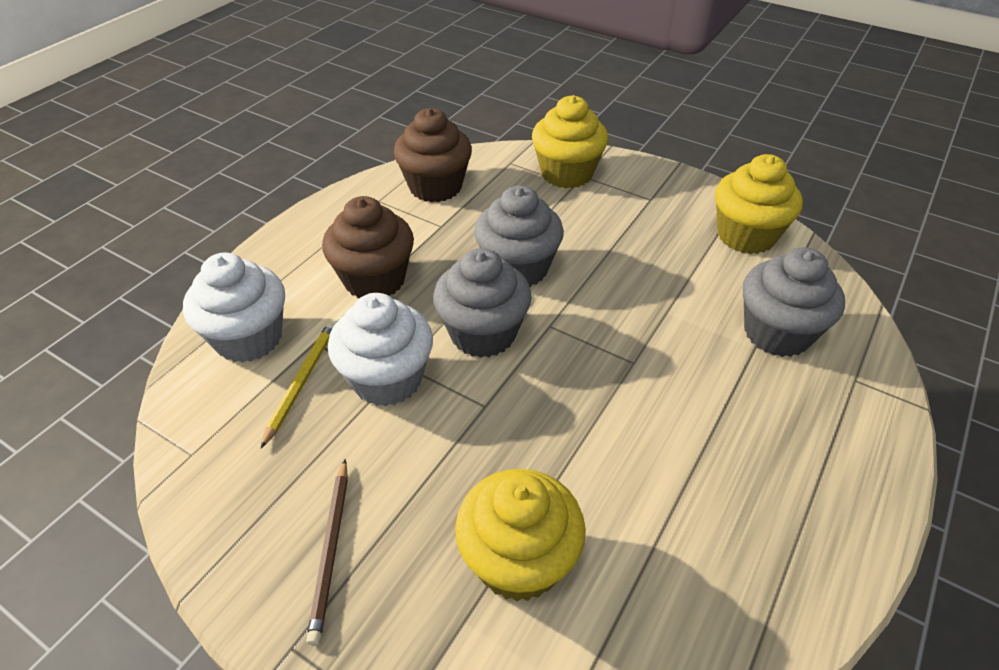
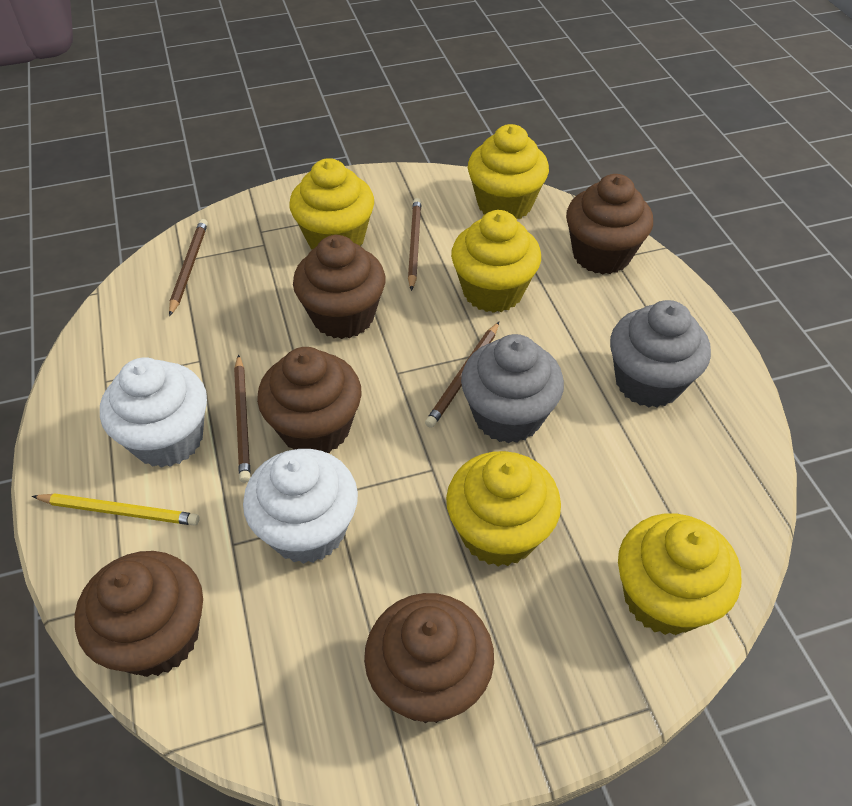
brown cupcake: 2 -> 5
brown pencil: 1 -> 4
grey cupcake: 3 -> 2
yellow cupcake: 3 -> 5

